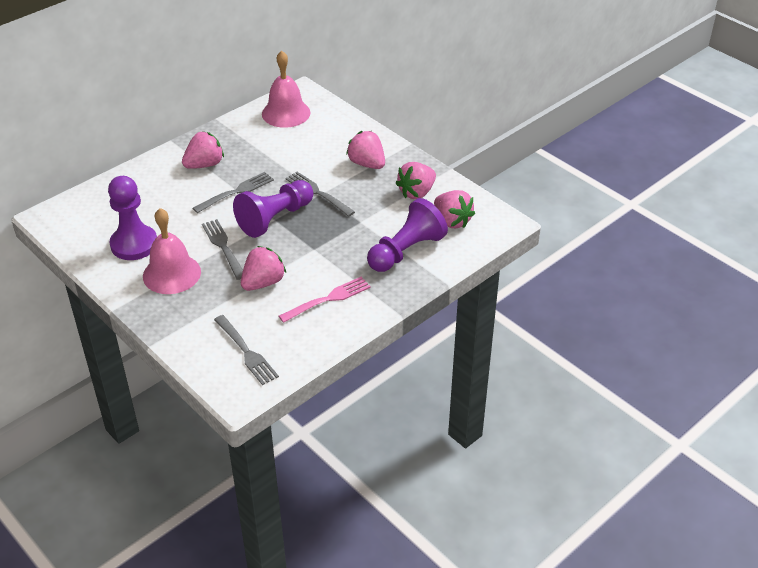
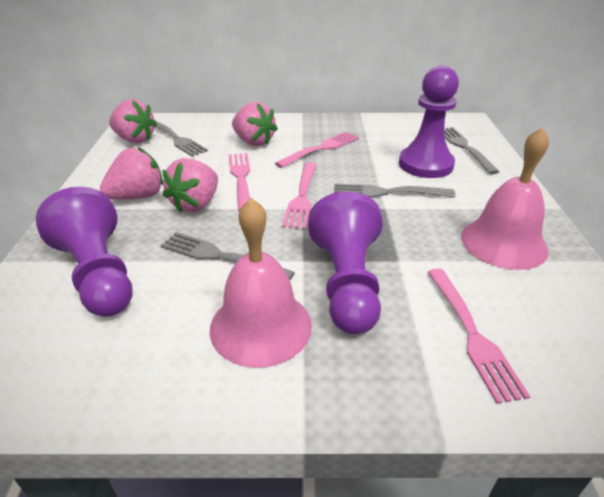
pink fork: 1 -> 4
pink strawberry: 5 -> 4

